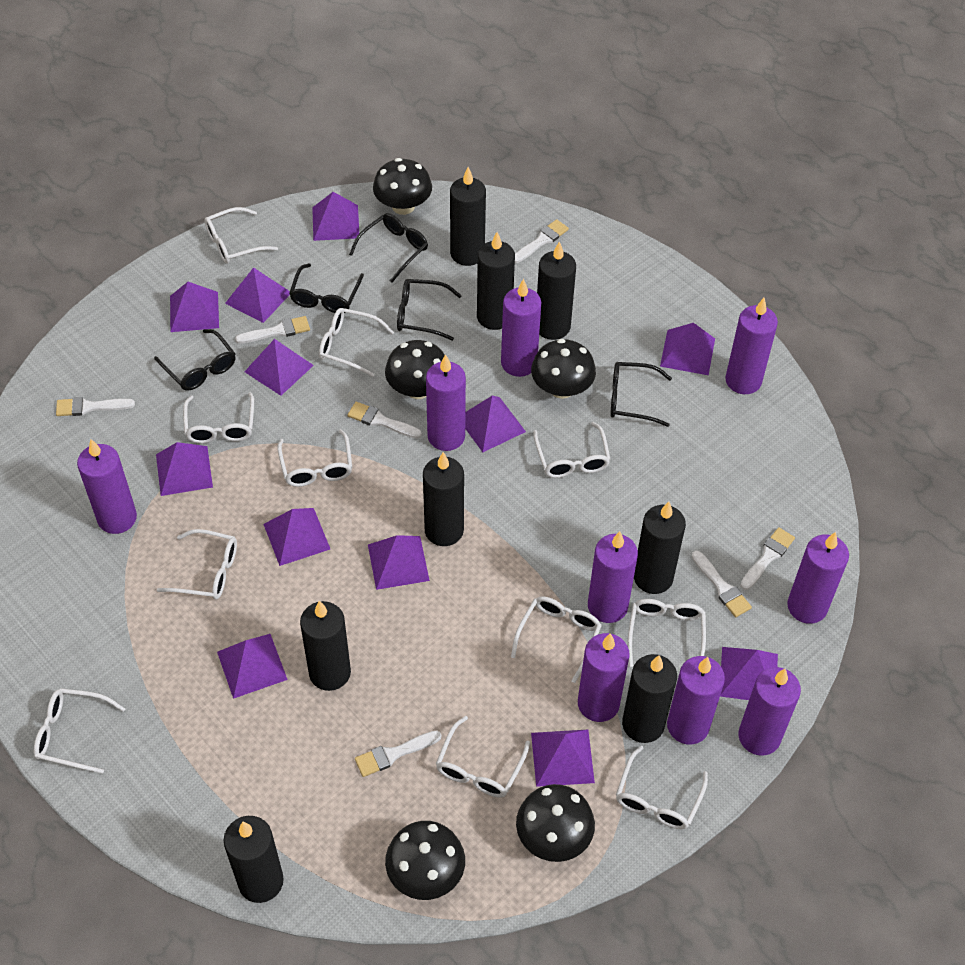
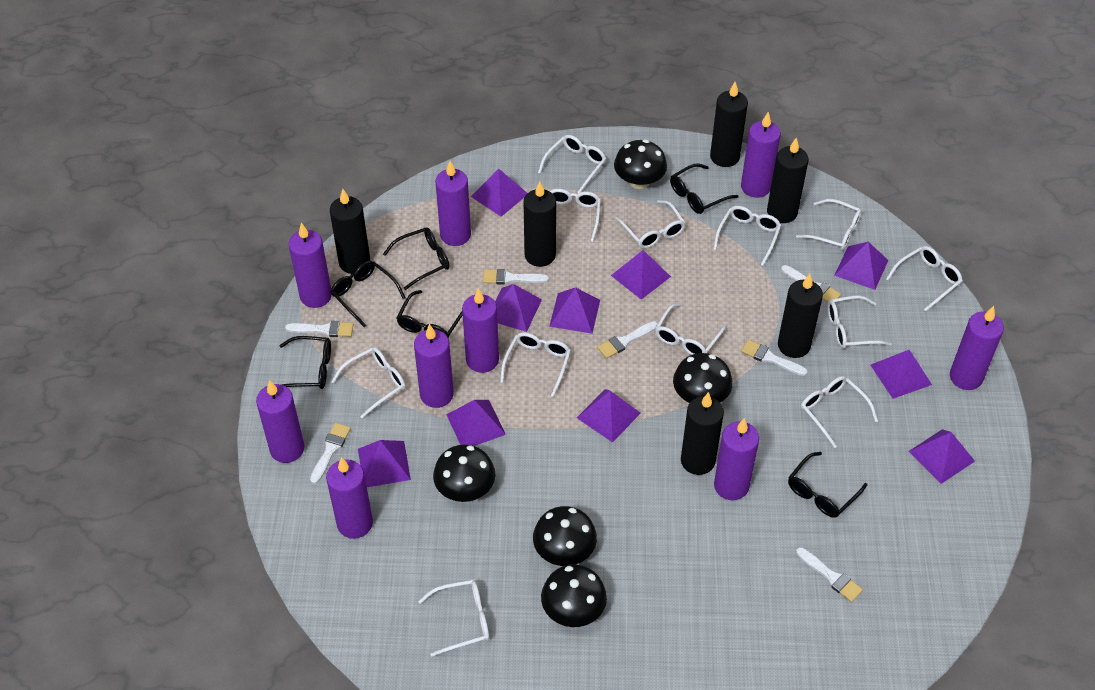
black candle: 8 -> 6
black glasses: 5 -> 6
purple pyramid: 12 -> 10
white glasses: 11 -> 12

